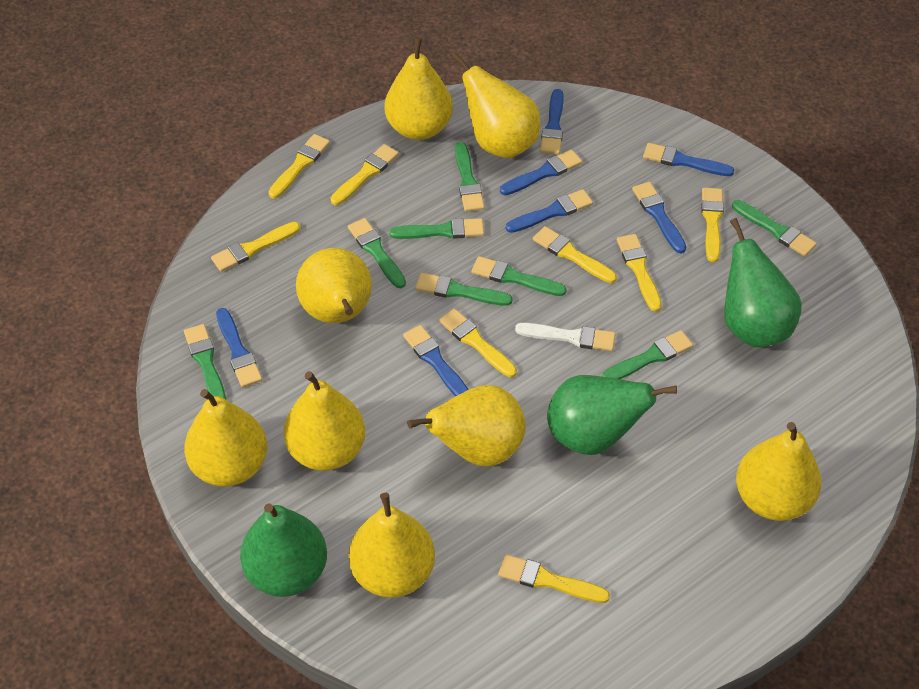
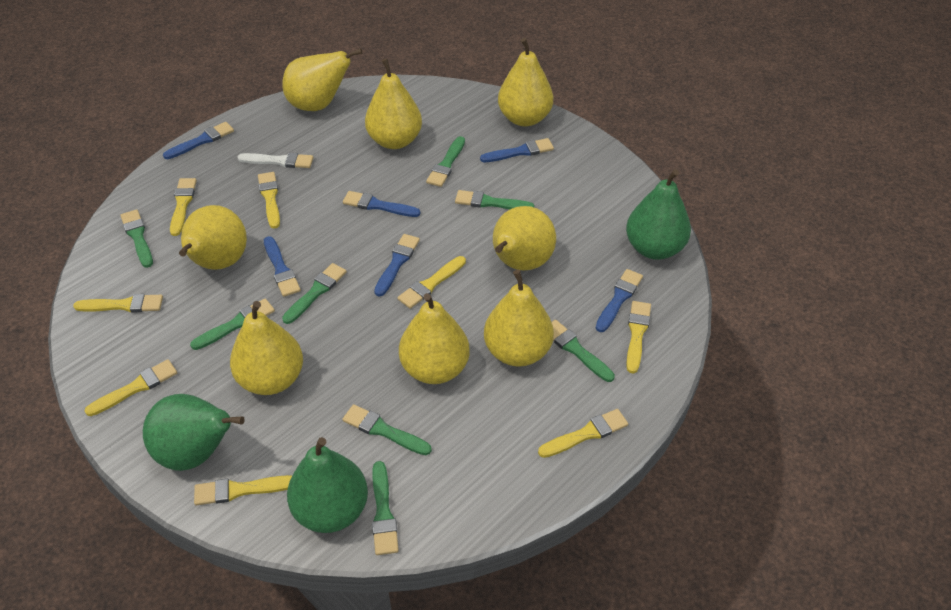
blue brush: 7 -> 6

